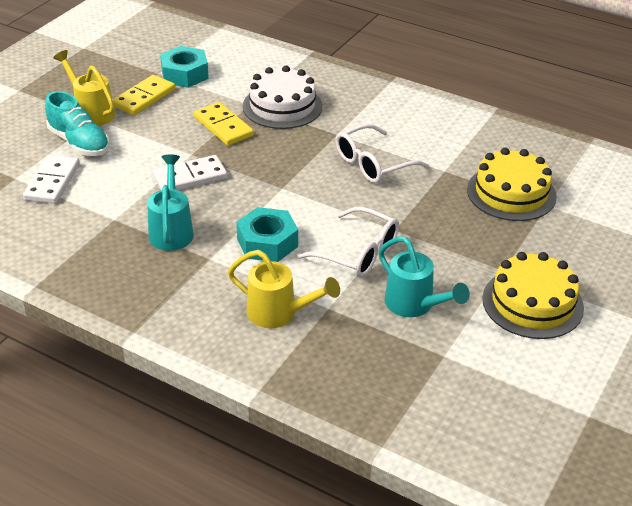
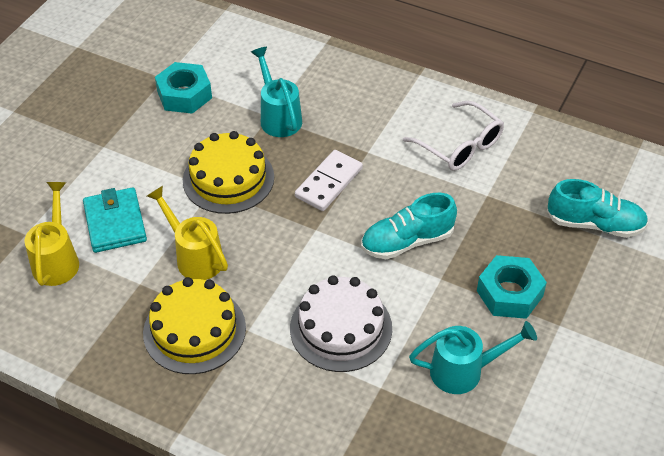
turquoise shoe: 1 -> 2
turquoise wallet: 0 -> 1
white domino: 2 -> 1
white glasses: 2 -> 1
yellow domino: 2 -> 0

